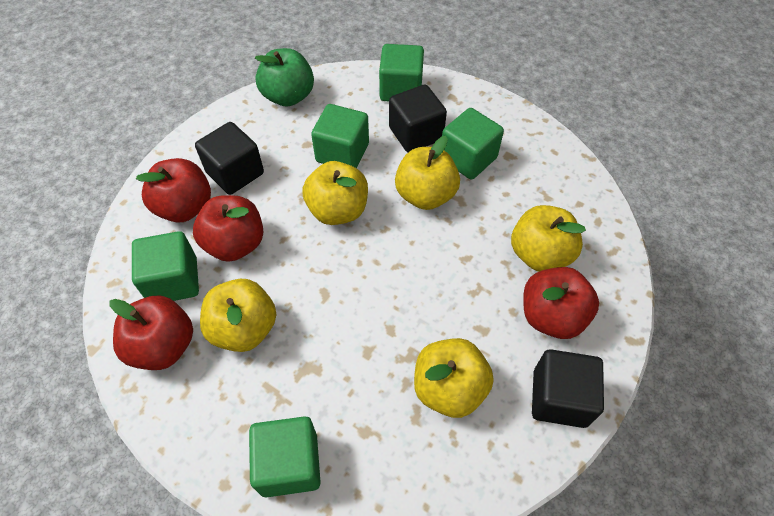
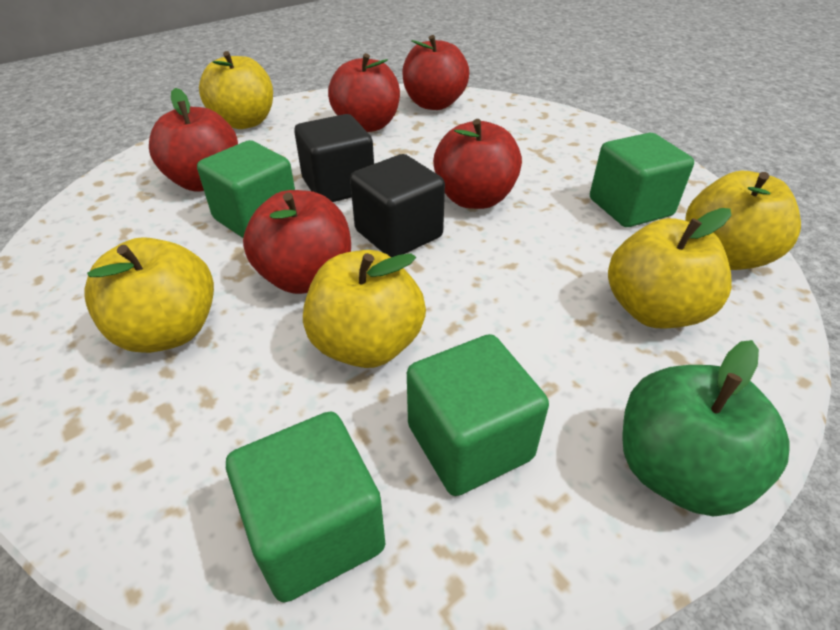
black cube: 3 -> 2
green cube: 5 -> 4
red apple: 4 -> 5

